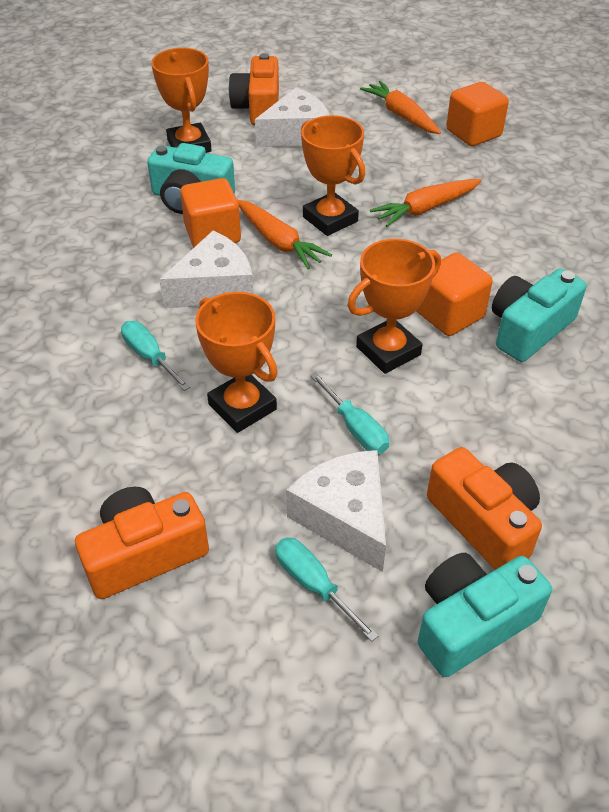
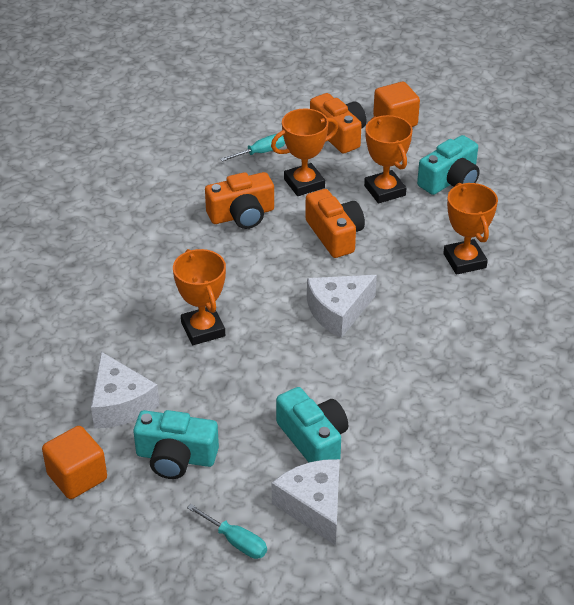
orange carrot: 3 -> 0
orange cube: 3 -> 2
turquoise screwdriver: 3 -> 2

